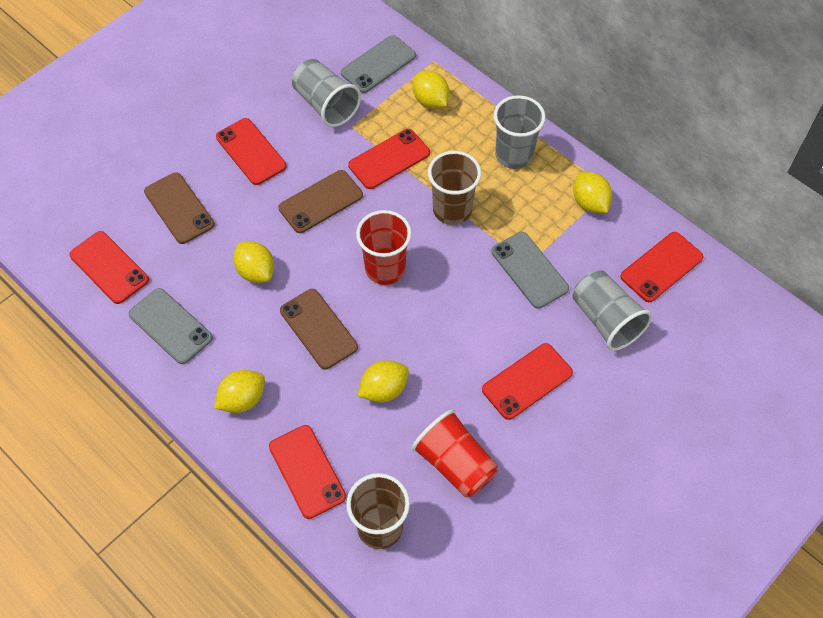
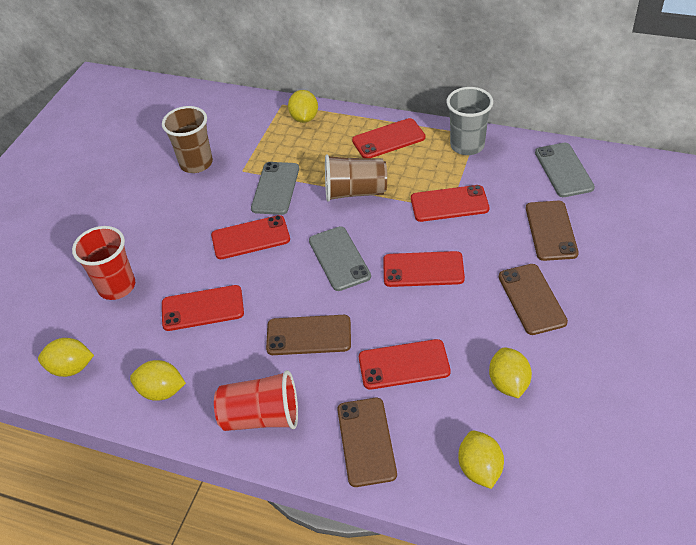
brown phone: 3 -> 4
grey cup: 3 -> 1

